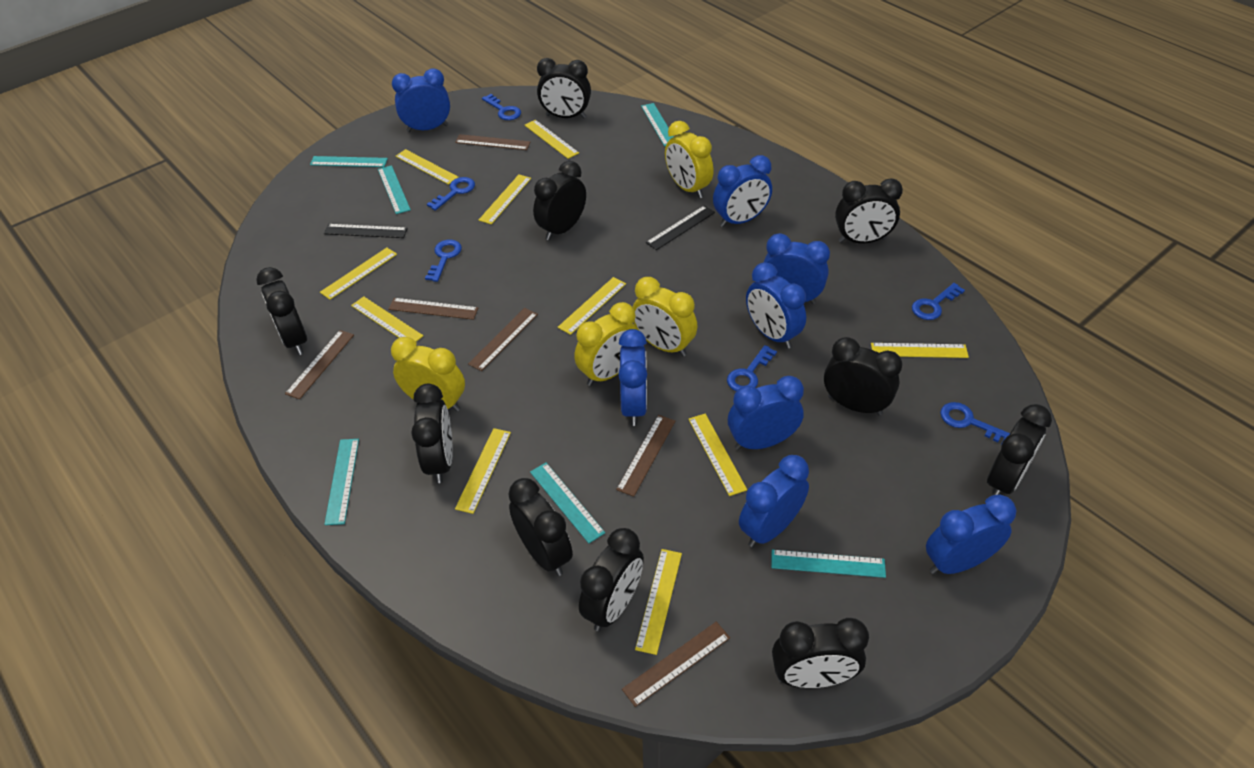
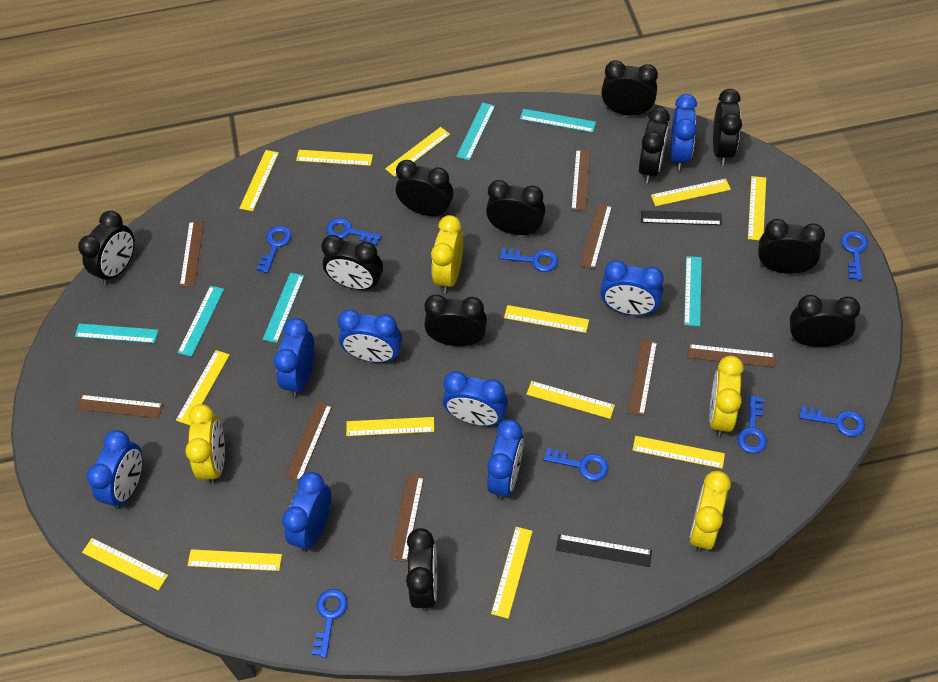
black clock: 10 -> 11
blue key: 6 -> 8
brown ruler: 6 -> 8
yellow ruler: 10 -> 13

